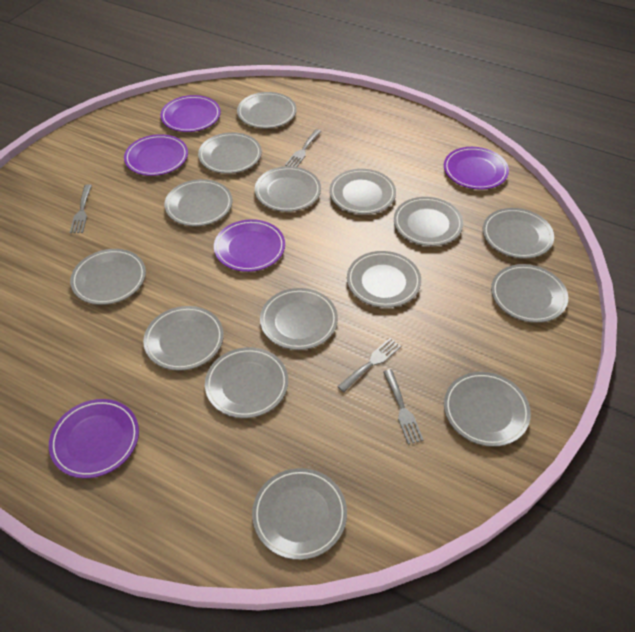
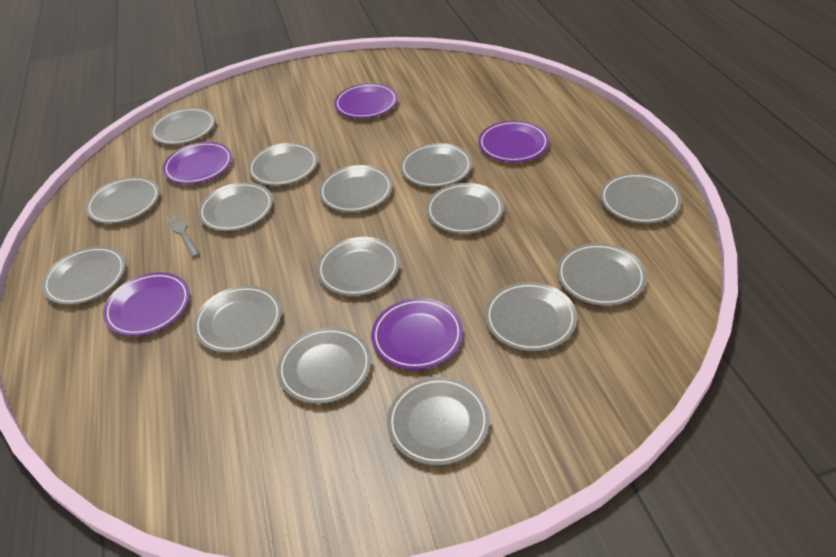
grey fork: 4 -> 1

